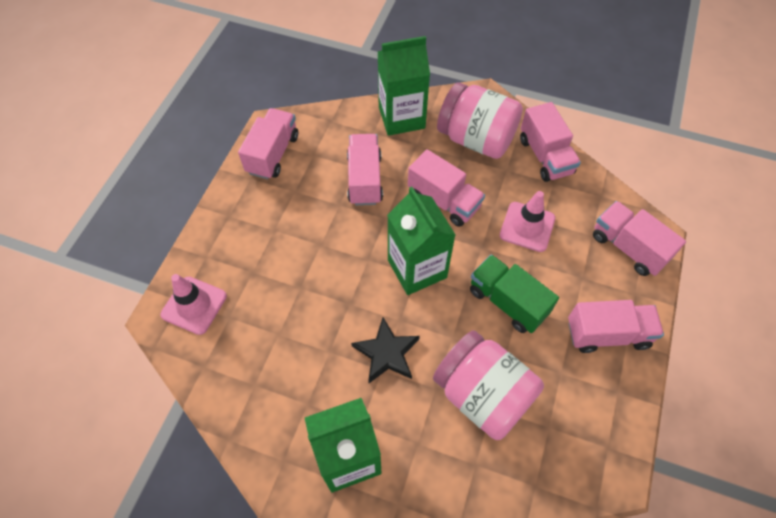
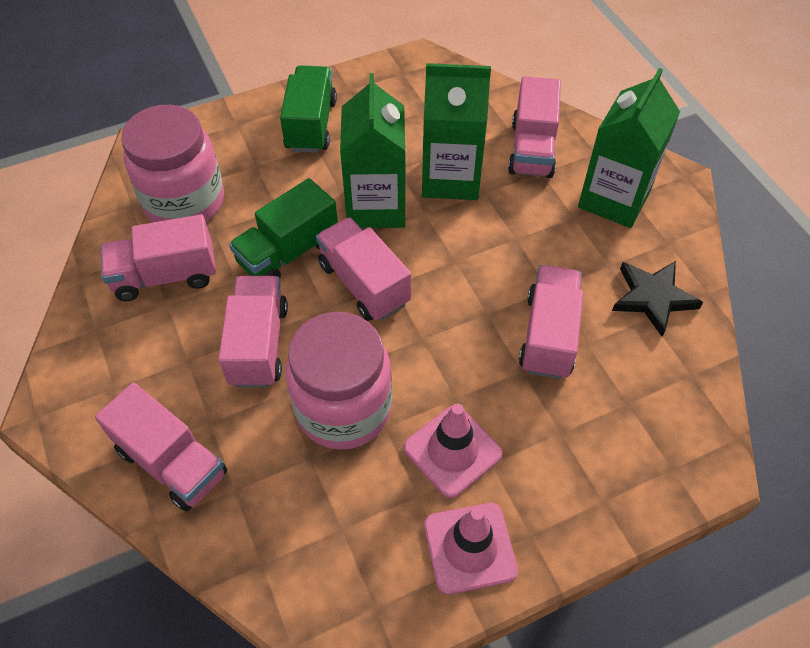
green truck: 1 -> 2

